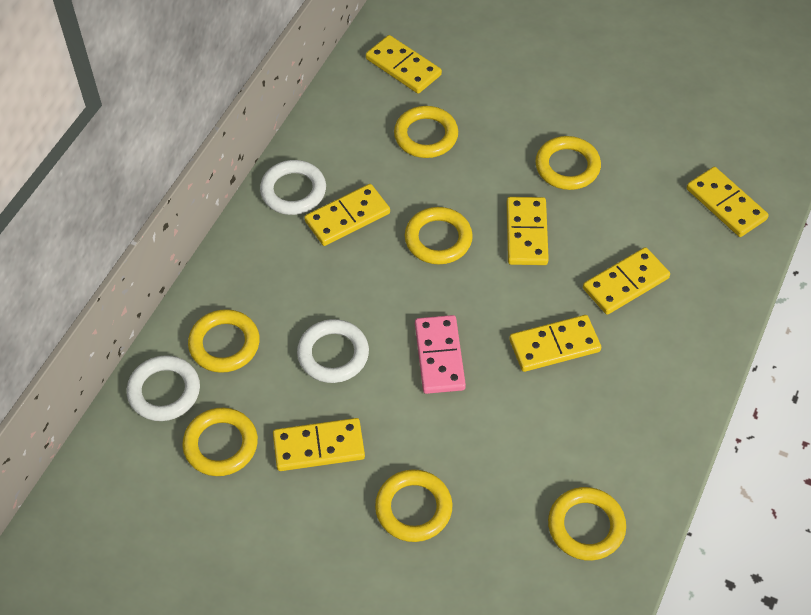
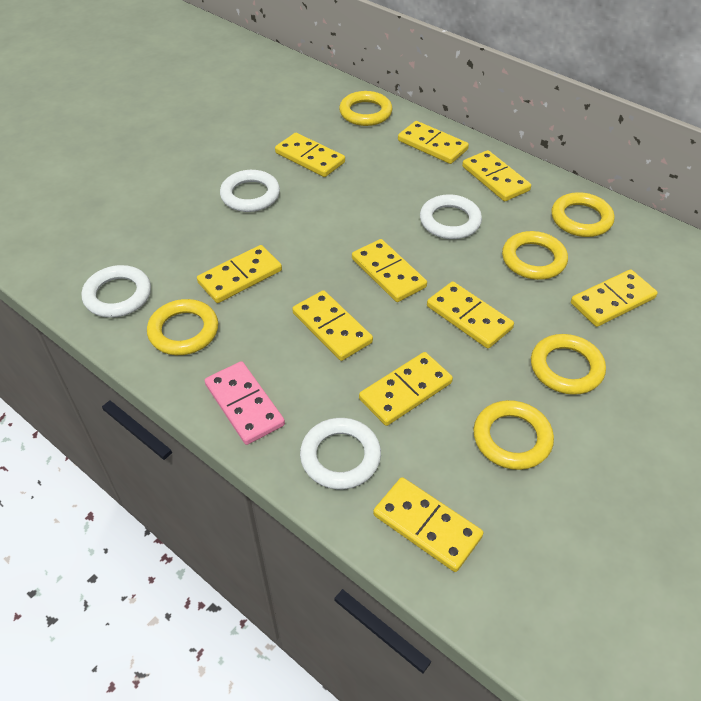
white ring: 3 -> 4
yellow domino: 7 -> 10
yellow ring: 7 -> 6

